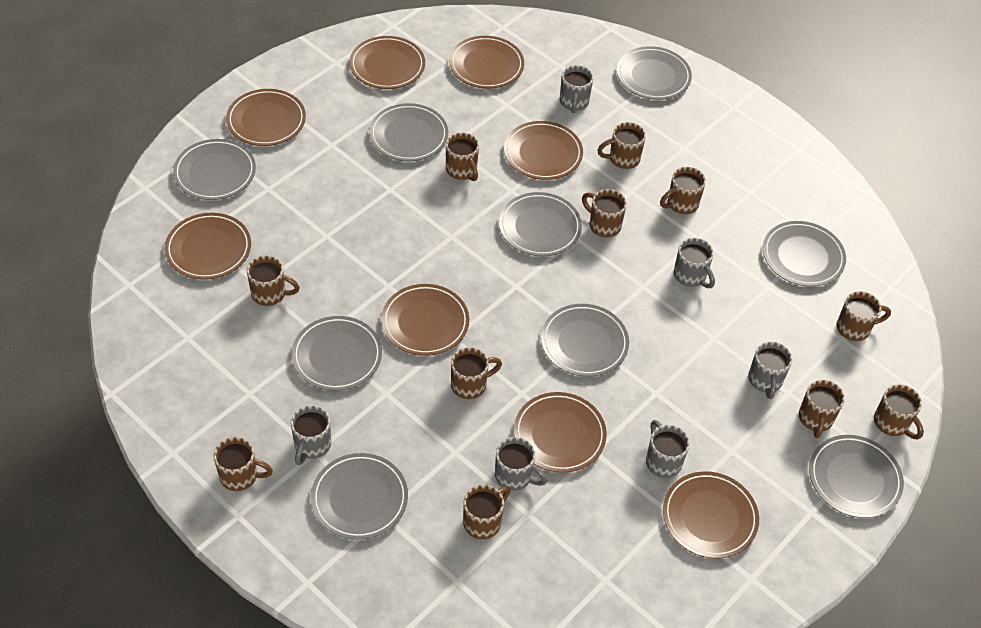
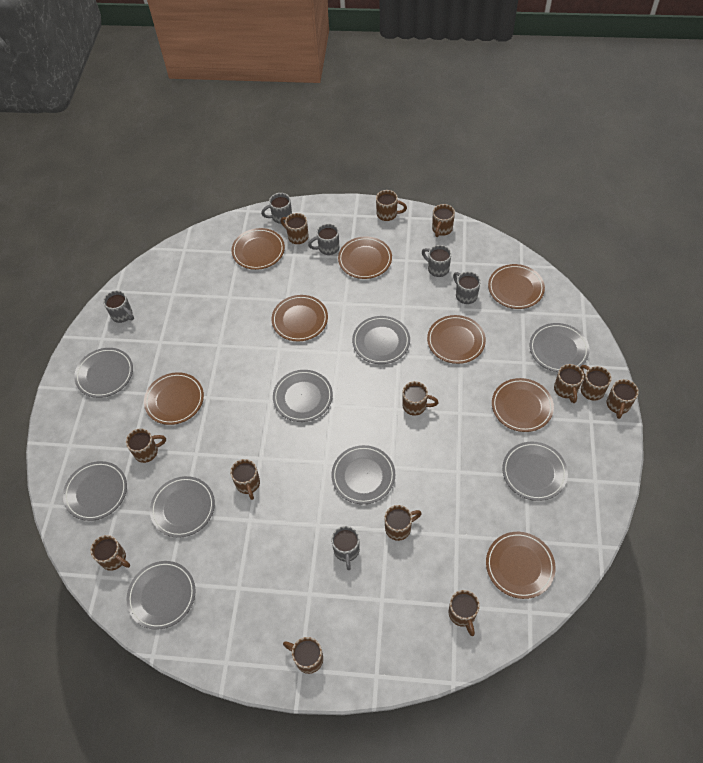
brown mug: 11 -> 13

